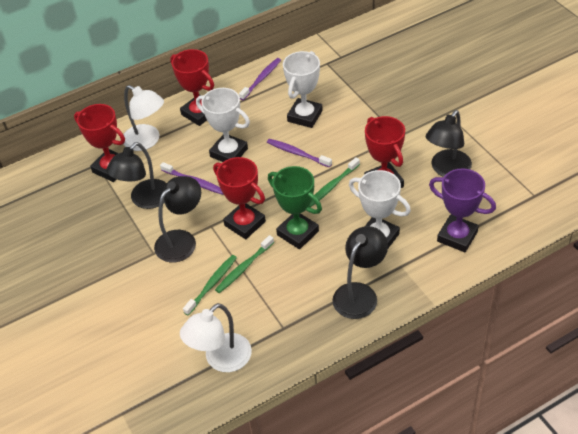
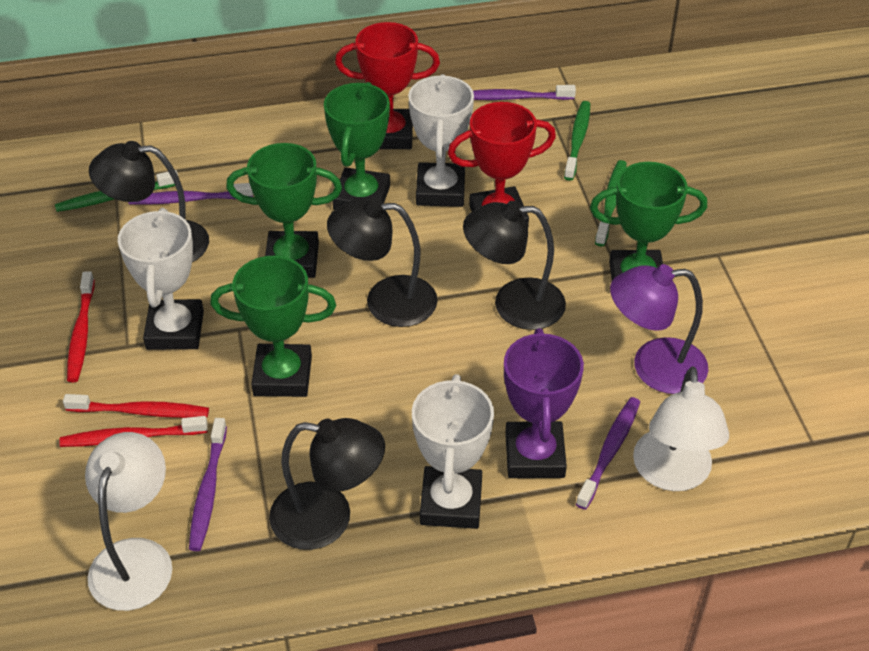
green trophy: 1 -> 4
purple lamp: 0 -> 1
purple toothbrush: 3 -> 4
red toothbrush: 0 -> 3
red trophy: 4 -> 2

